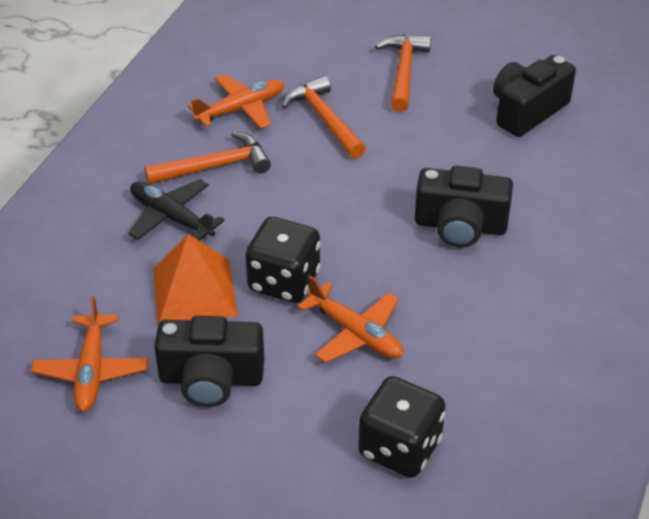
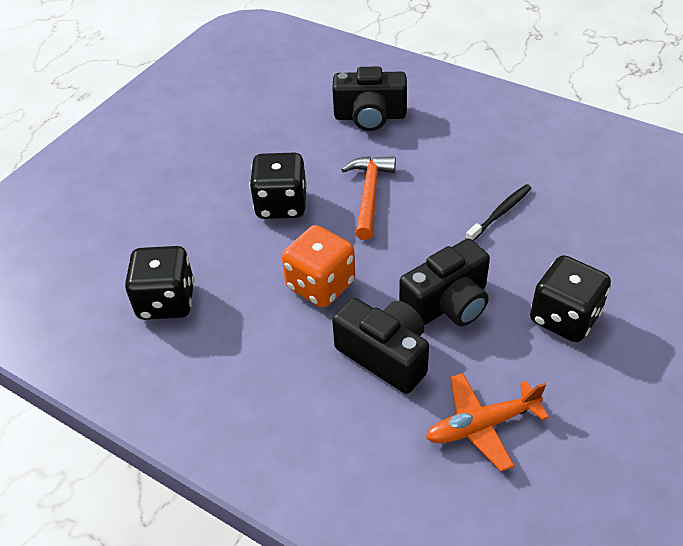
black dice: 2 -> 3
black plane: 1 -> 0
black toothbrush: 0 -> 1
orange dice: 0 -> 1
orange hammer: 3 -> 1
orange plane: 3 -> 1
orange pyramid: 1 -> 0

